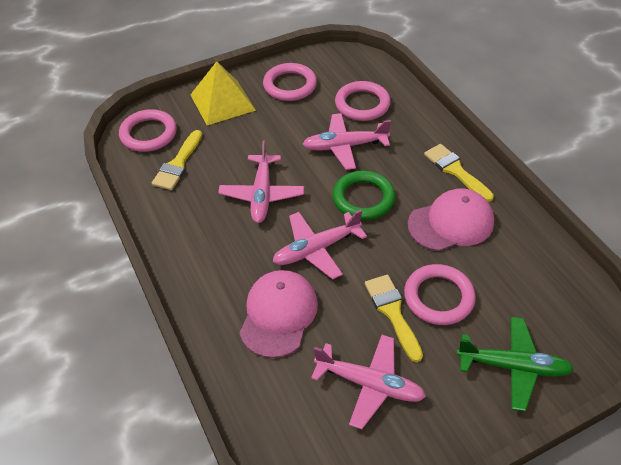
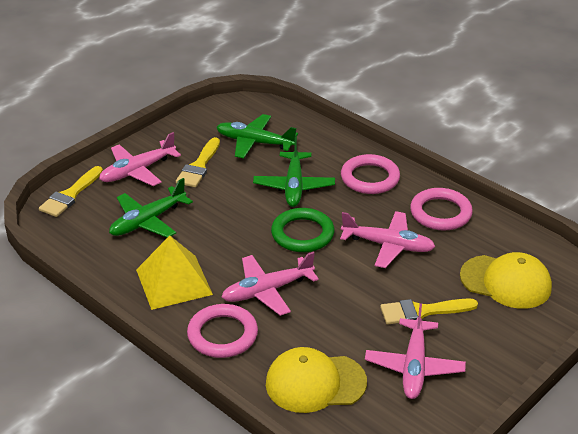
green plane: 1 -> 3
pink cap: 2 -> 0
pink ring: 4 -> 3
yellow cap: 0 -> 2

